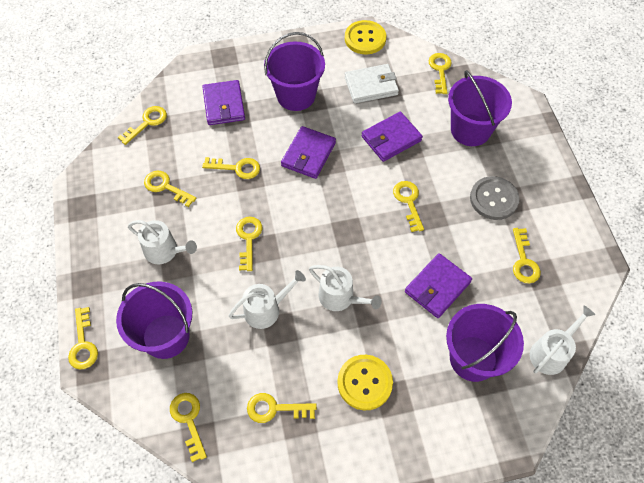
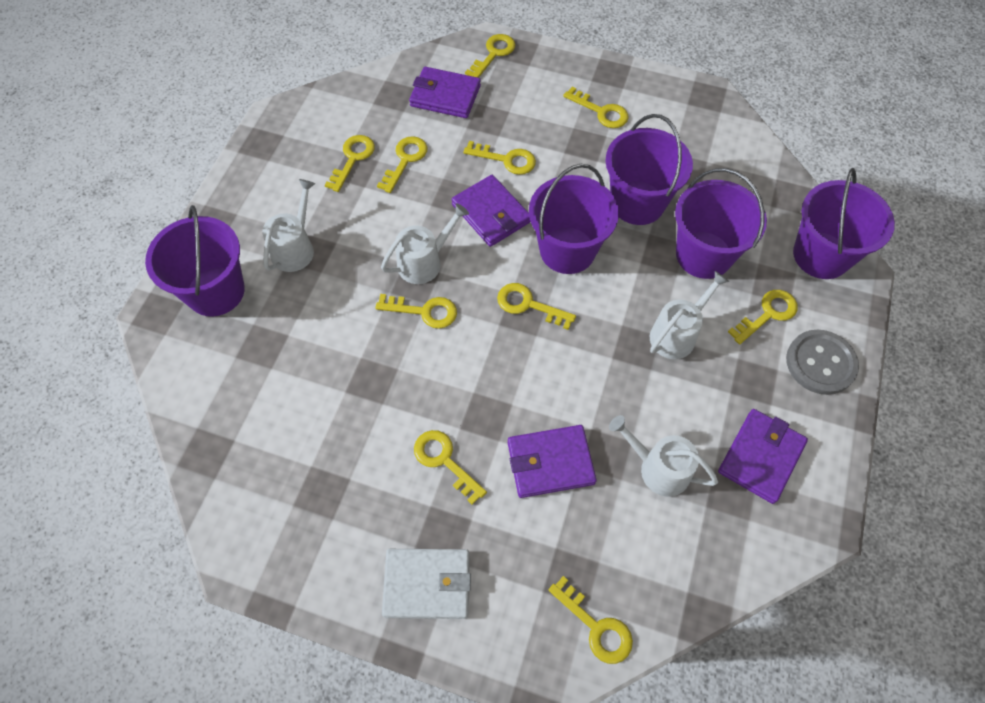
purple bucket: 4 -> 5
yellow button: 2 -> 0

